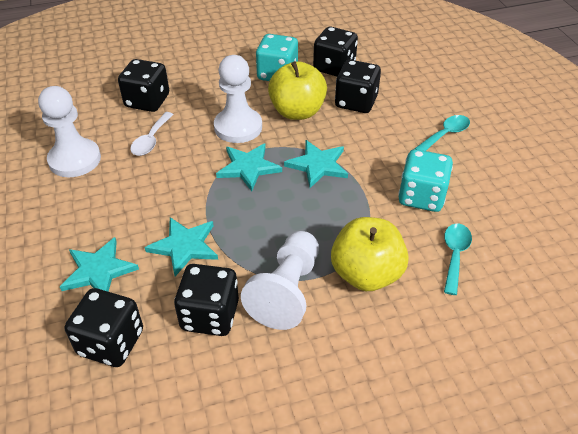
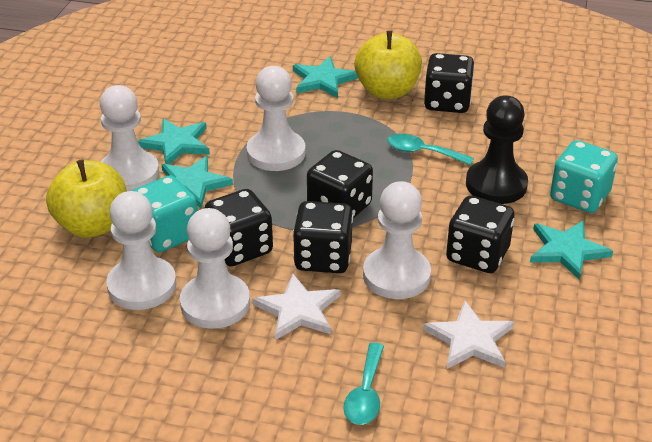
black pawn: 0 -> 1
white pawn: 3 -> 5
white spoon: 1 -> 0
white star: 0 -> 2

